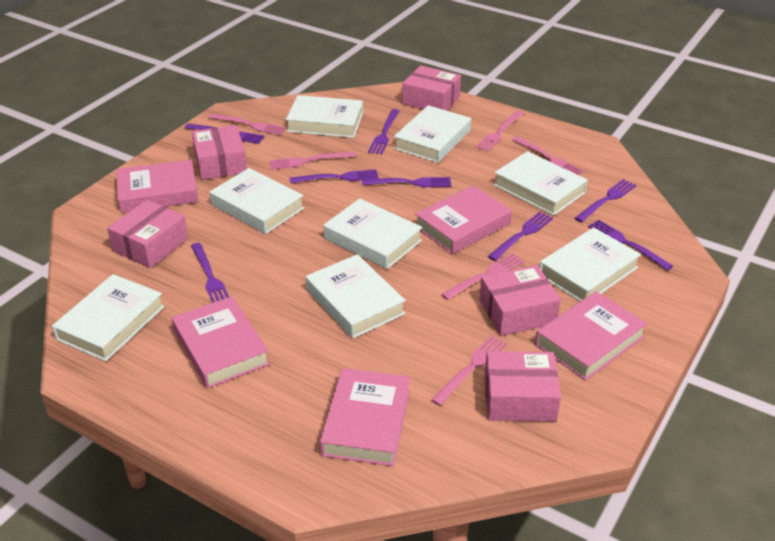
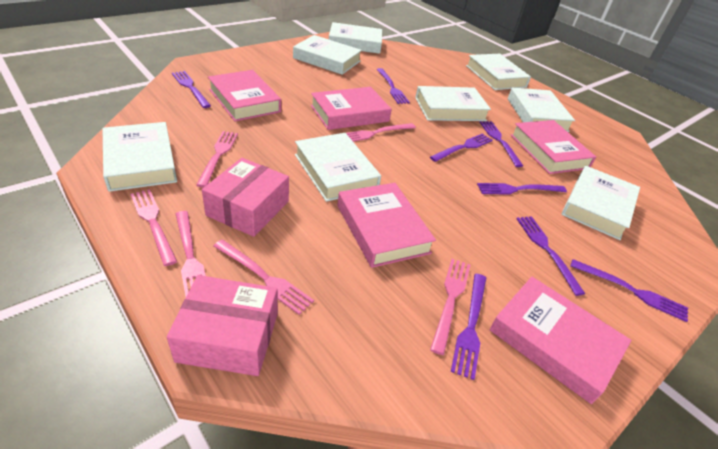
pink box: 5 -> 2

